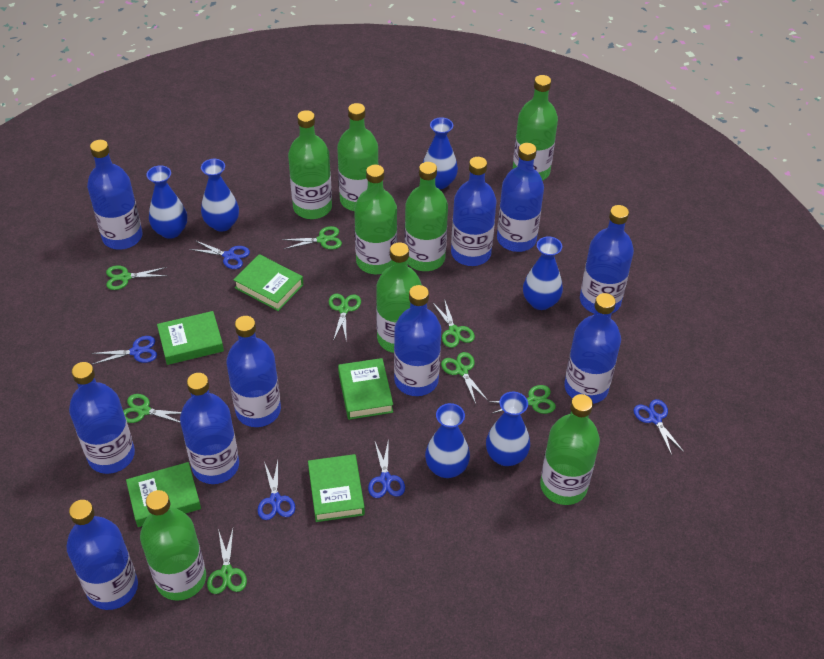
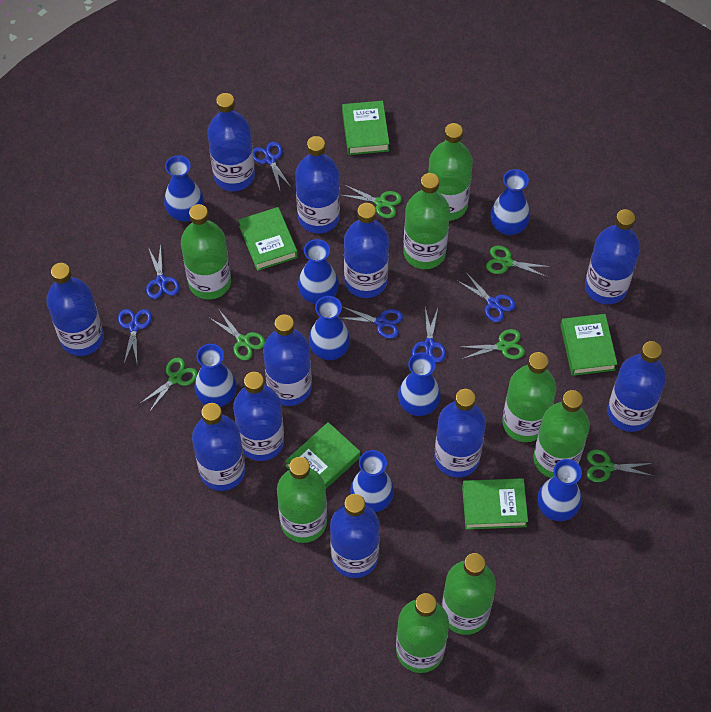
blue bottle: 10 -> 11
blue scissors: 5 -> 6
blue vase: 6 -> 8
green scissors: 8 -> 6

